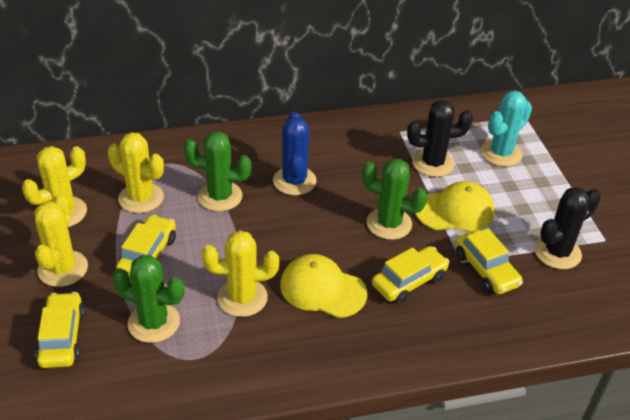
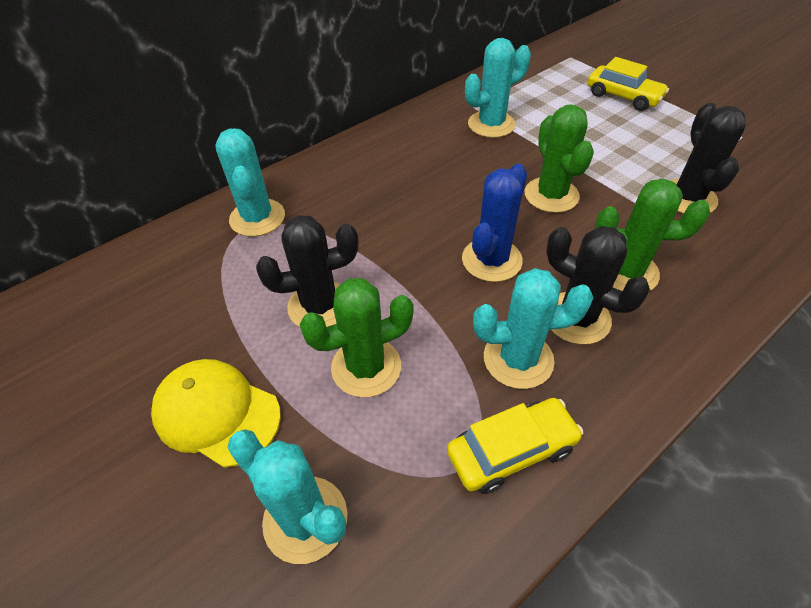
black cactus: 2 -> 3
turquoise cactus: 1 -> 4
yellow cactus: 4 -> 0
yellow cap: 2 -> 1
yellow car: 4 -> 2

